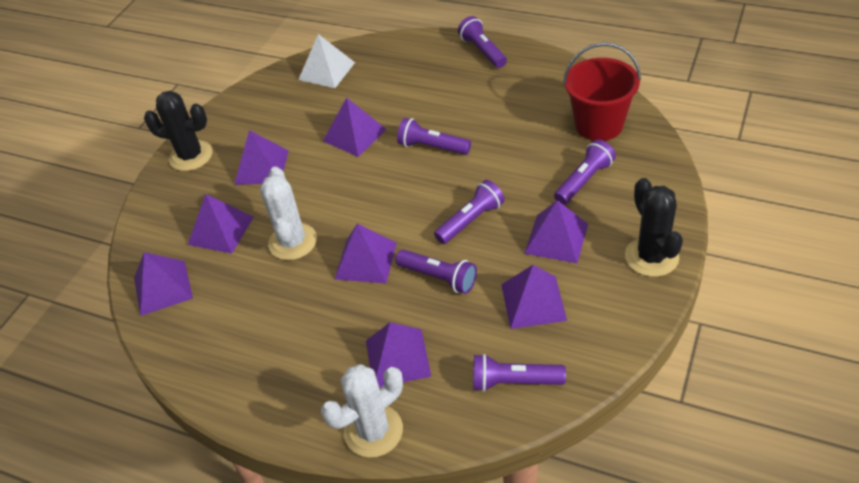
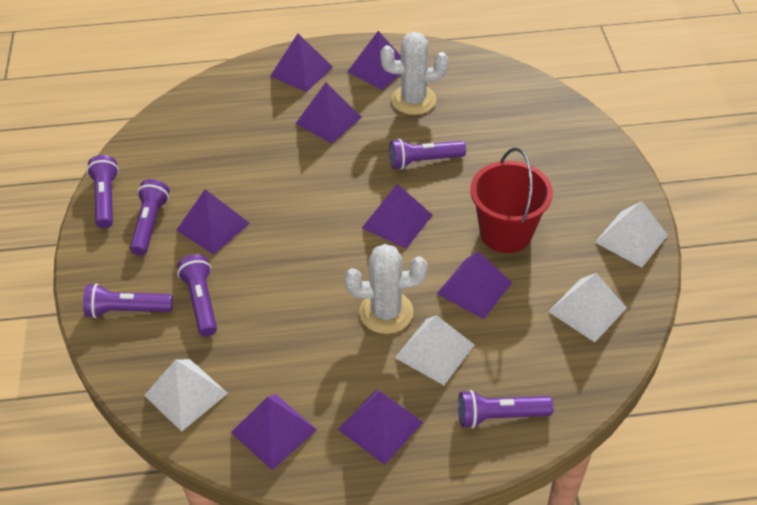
black cactus: 2 -> 0
white pyramid: 1 -> 4

